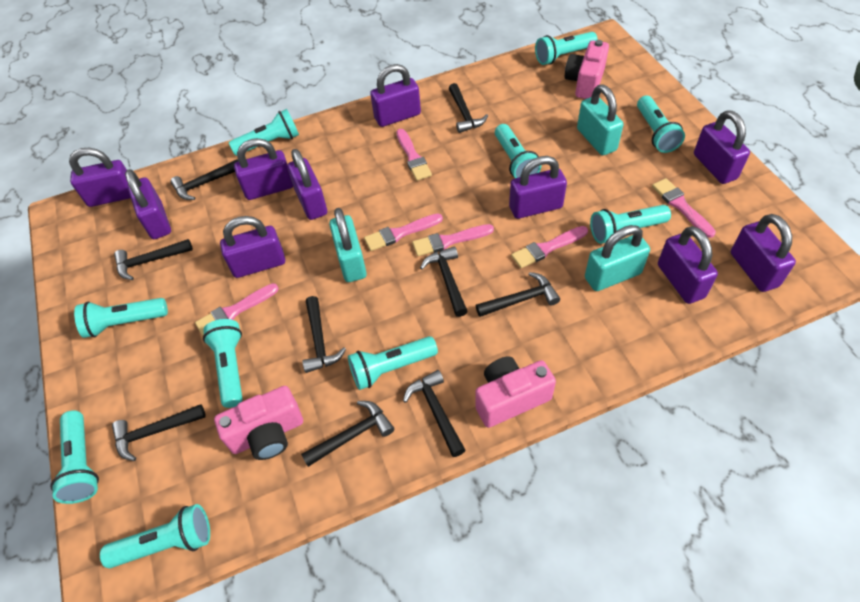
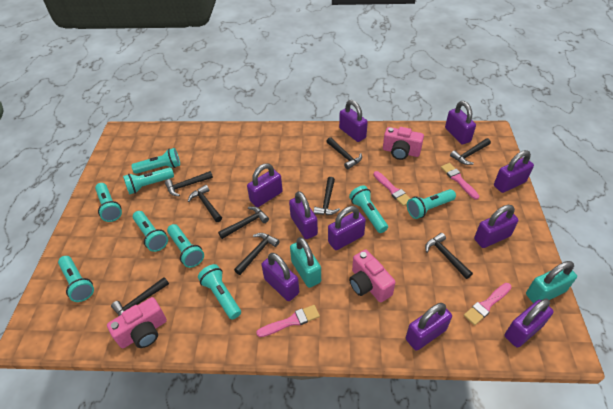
pink brush: 6 -> 4
turquoise flashlight: 10 -> 9
turquoise padlock: 3 -> 2

